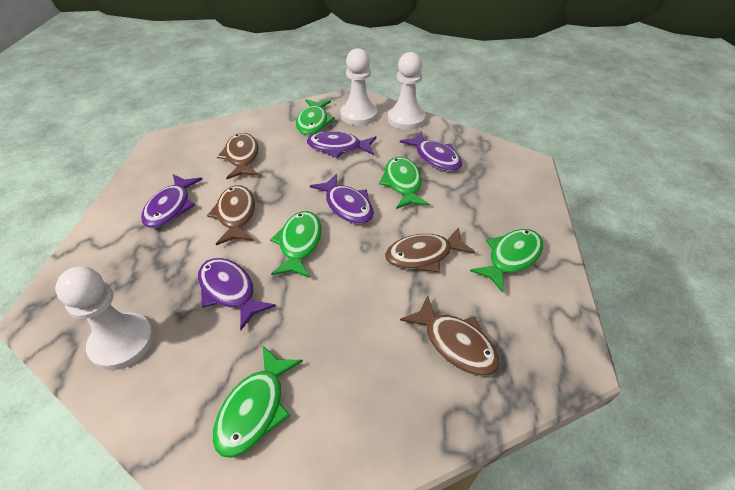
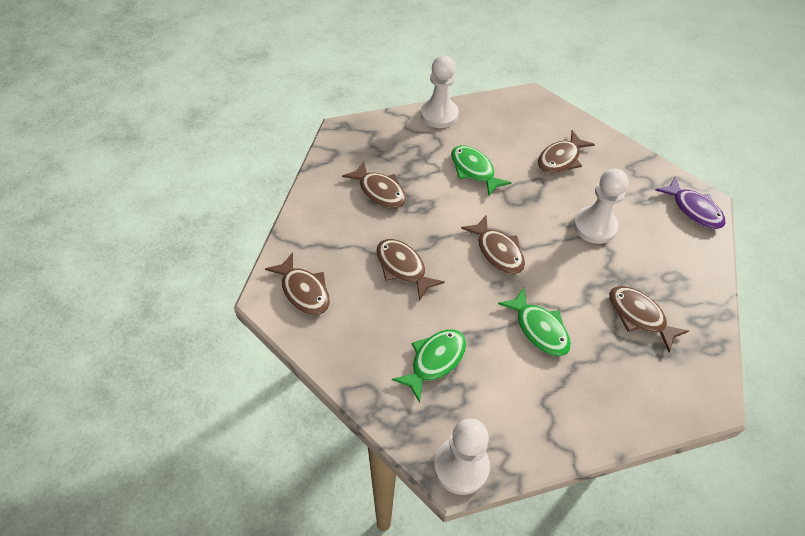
brown fish: 4 -> 6
green fish: 5 -> 3
purple fish: 5 -> 1

